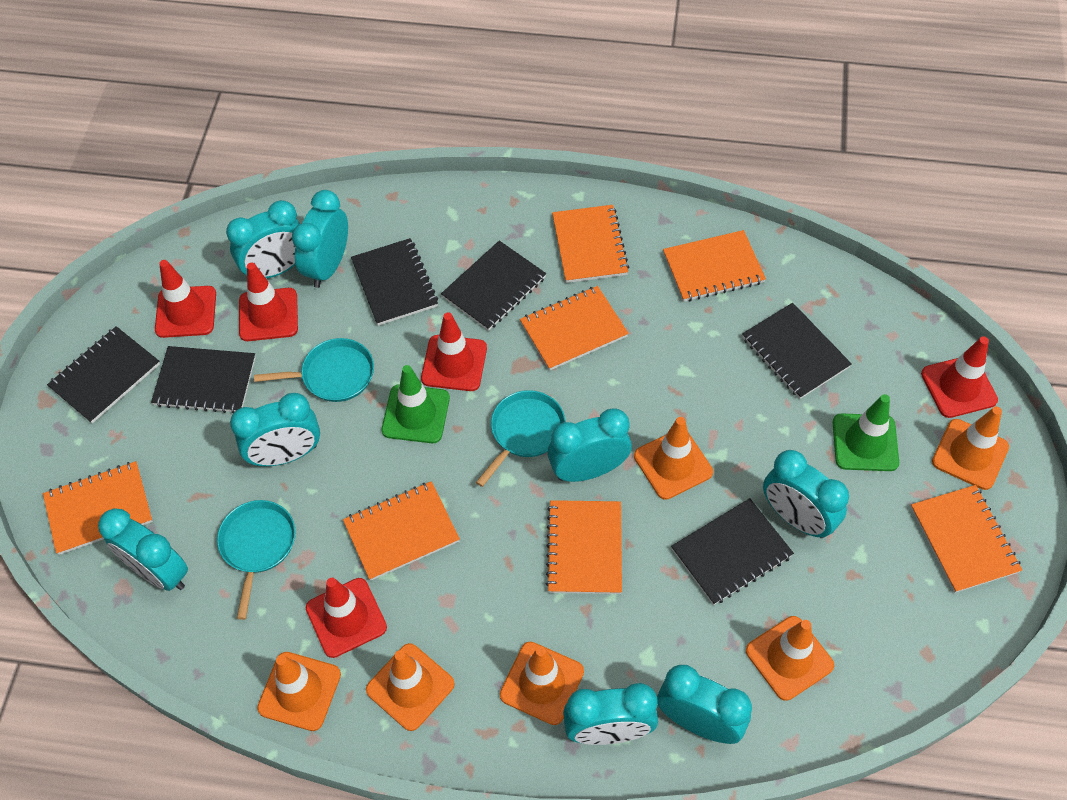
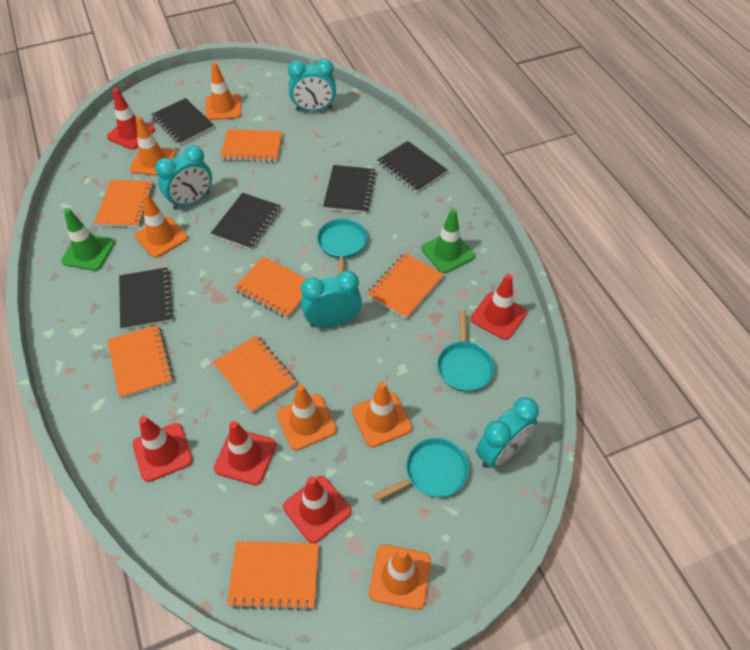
black notebook: 6 -> 5
turquoise clock: 8 -> 4

